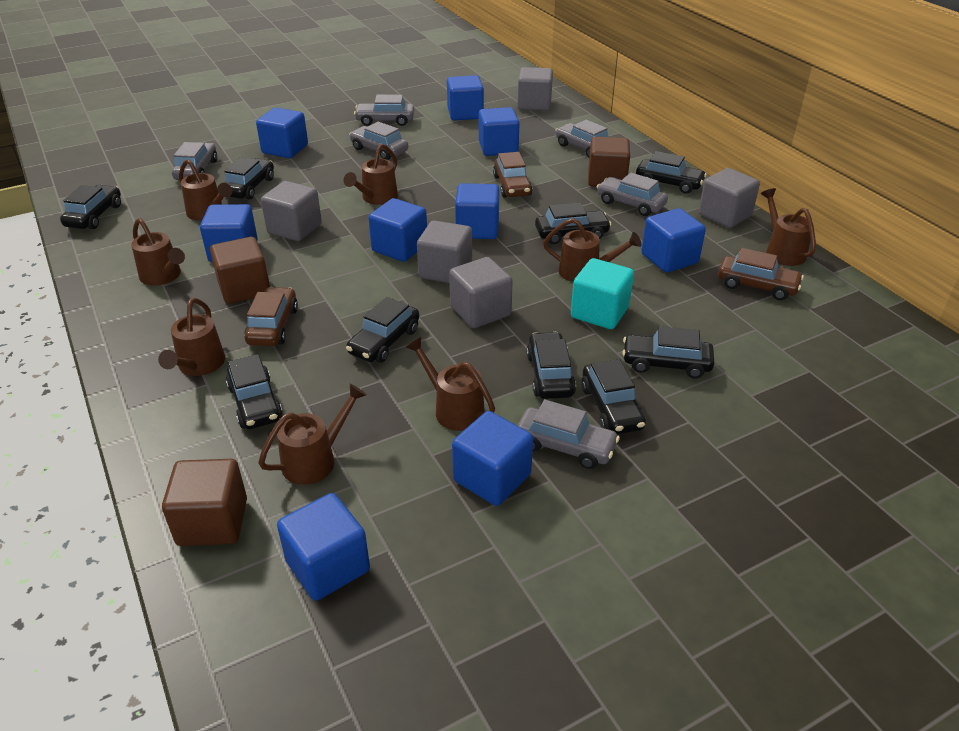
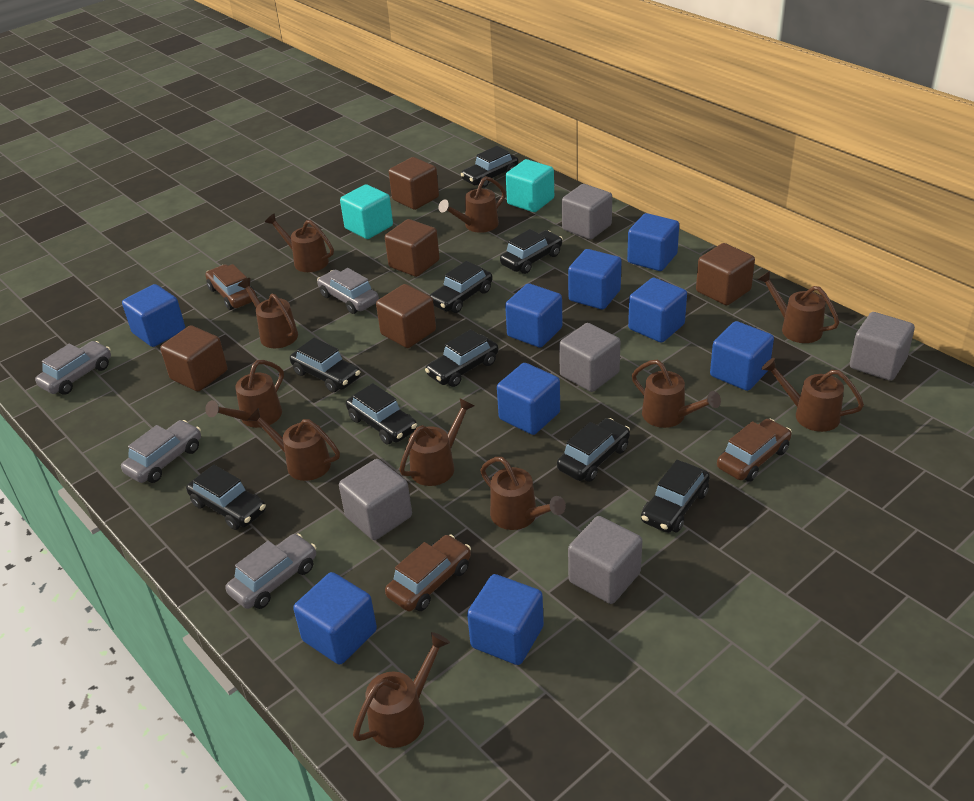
brown cube: 3 -> 5
brown watering can: 8 -> 11
grey car: 6 -> 4
turquoise cube: 1 -> 2

